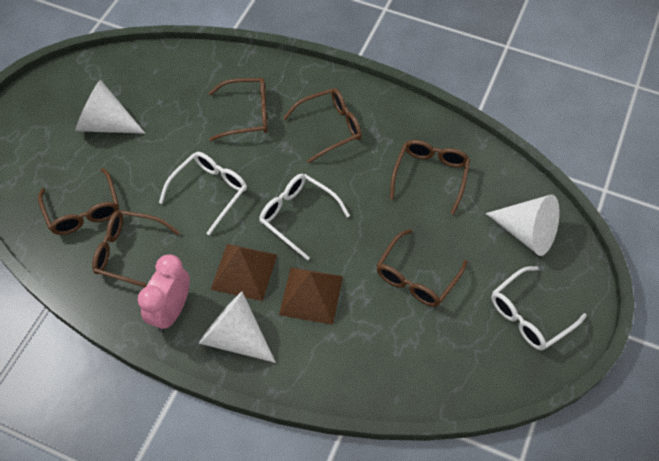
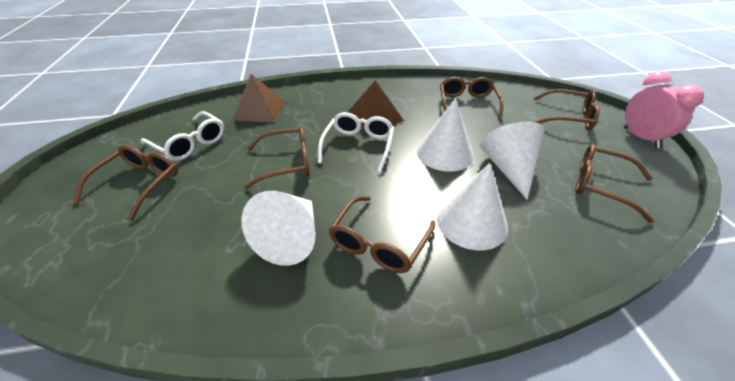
white cone: 3 -> 4
white glasses: 3 -> 2

